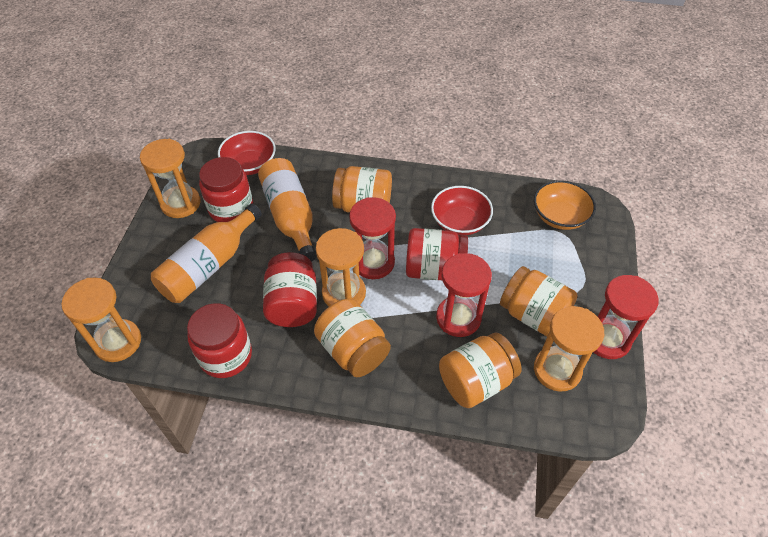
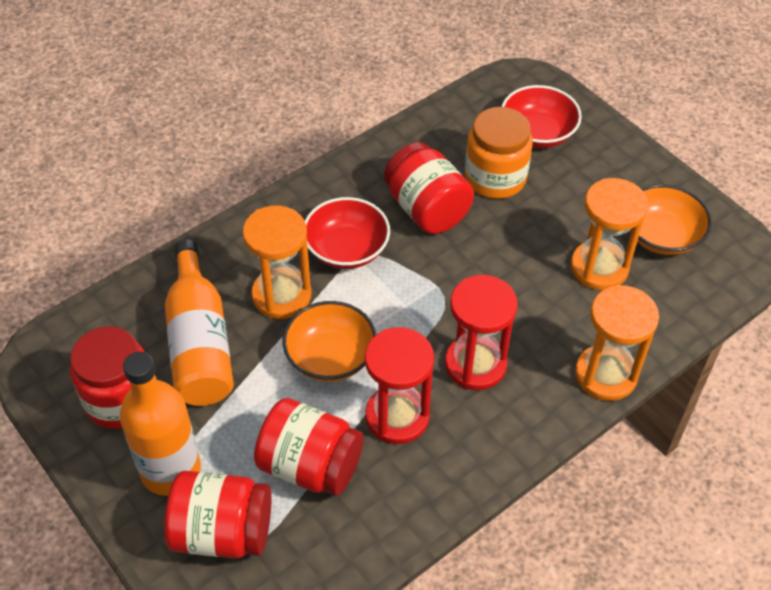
orange bowl: 1 -> 2
orange hourglass: 4 -> 3
orange jar: 4 -> 1
red hourglass: 3 -> 2

